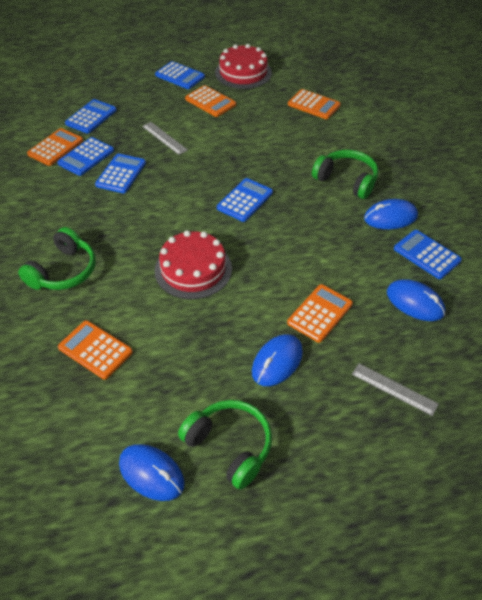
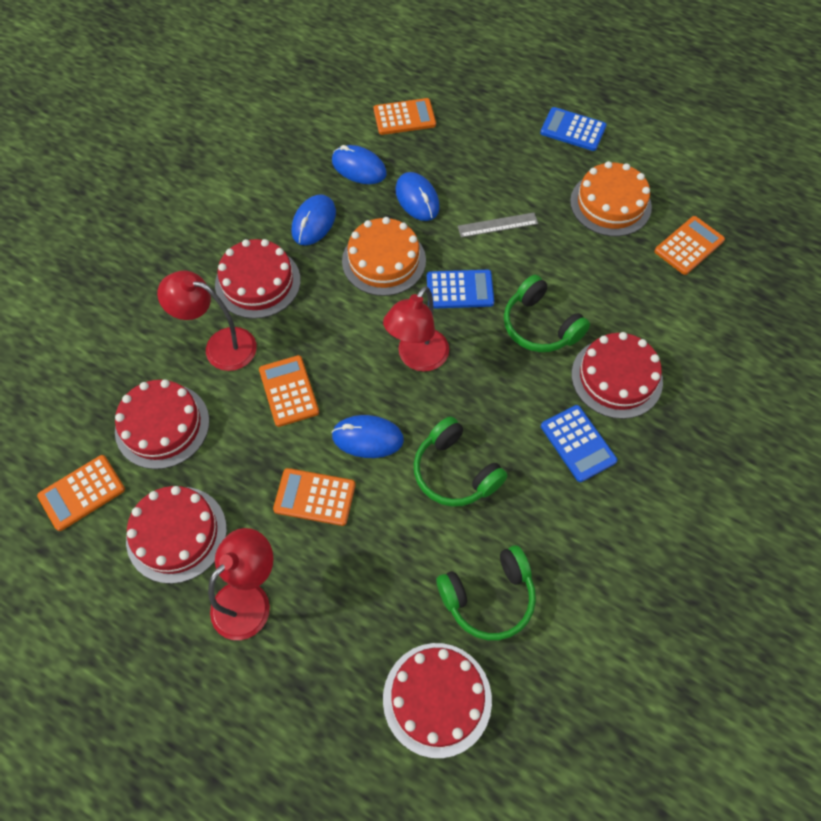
blue calculator: 6 -> 3
grey ruler: 2 -> 1
orange cake: 0 -> 2
red cake: 2 -> 5
red lamp: 0 -> 3

